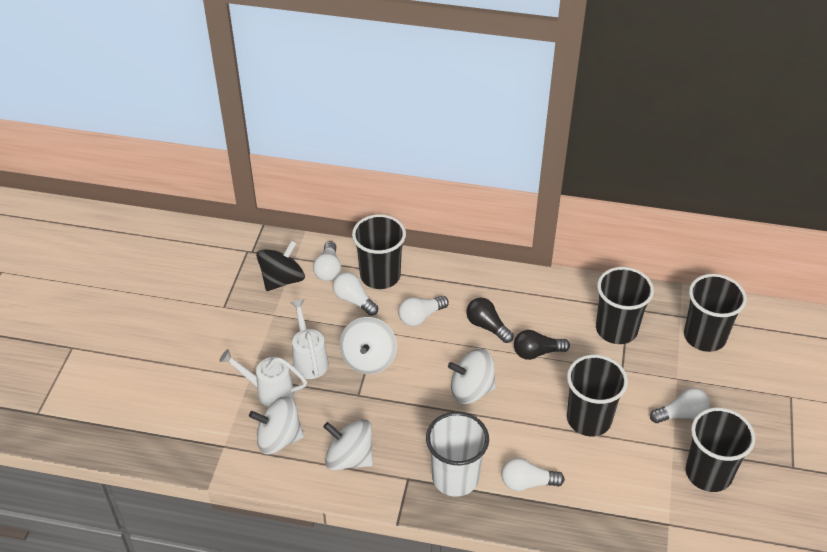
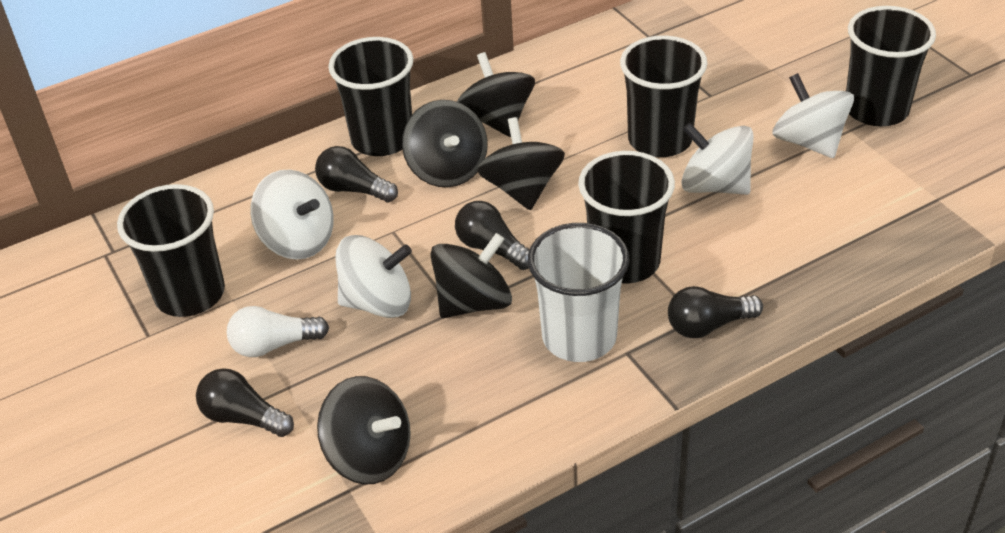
black light bulb: 2 -> 4
black spinning top: 1 -> 5
white light bulb: 5 -> 1
white watering can: 2 -> 0

